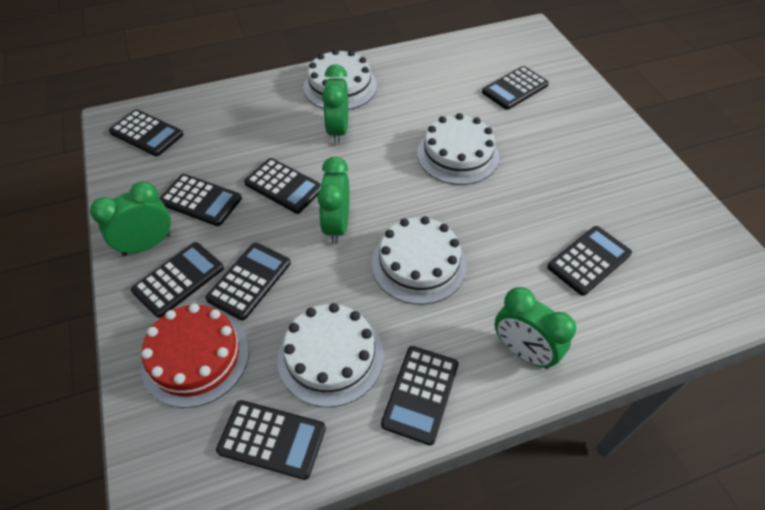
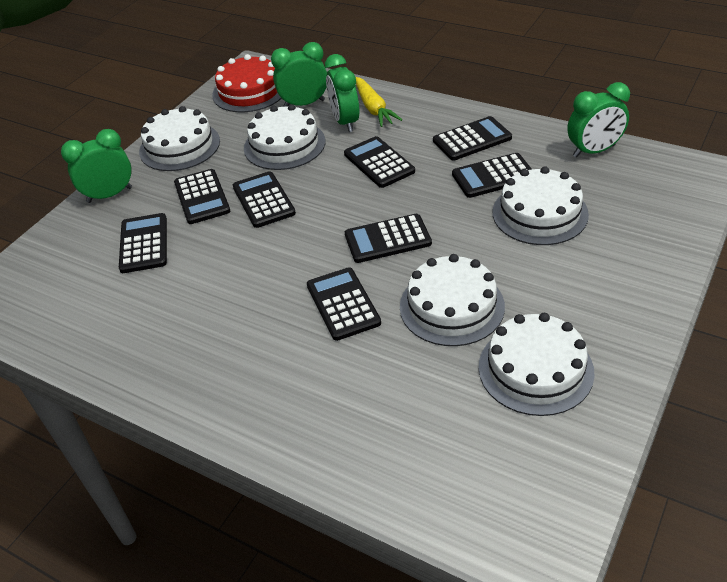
black calculator: 9 -> 8
white cake: 4 -> 5
yellow carrot: 0 -> 1

